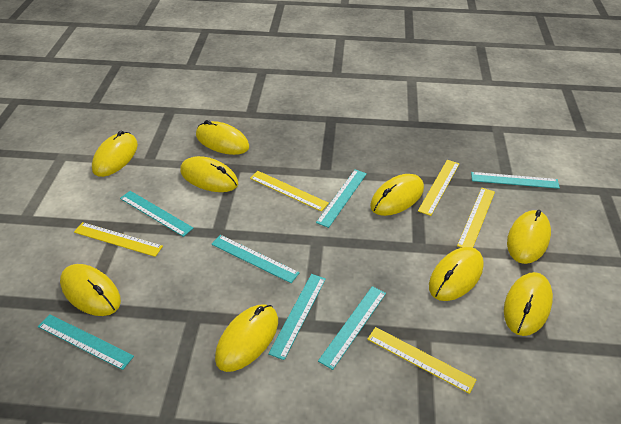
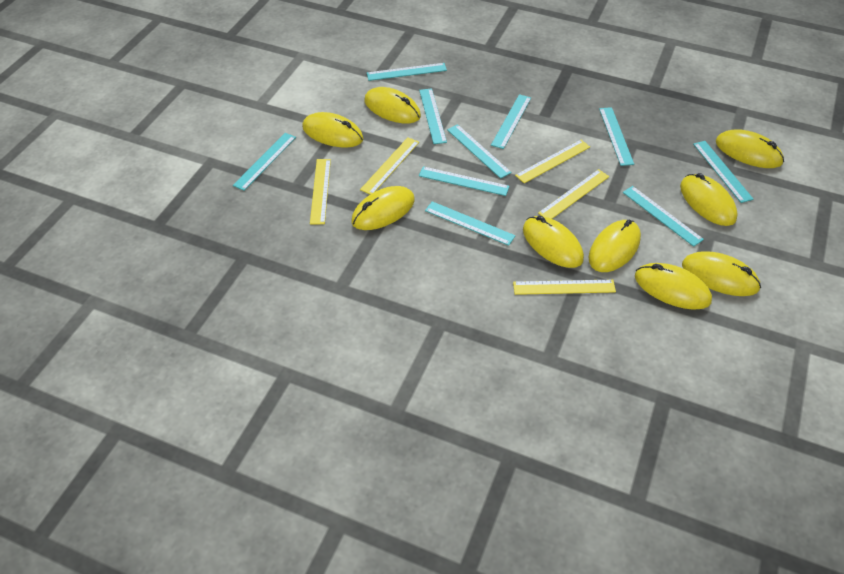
turquoise ruler: 7 -> 10

